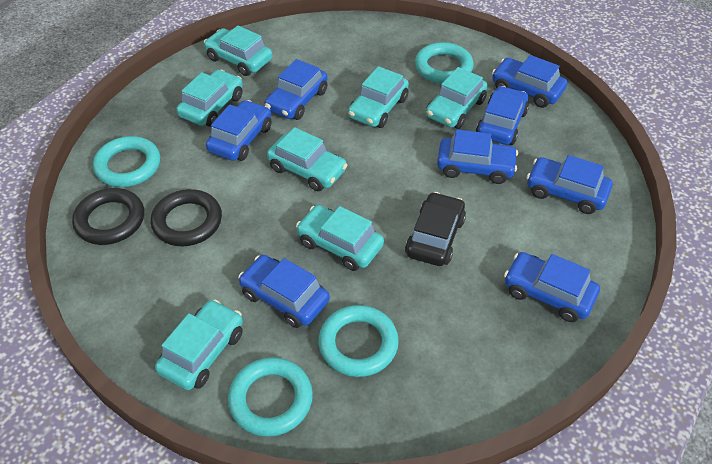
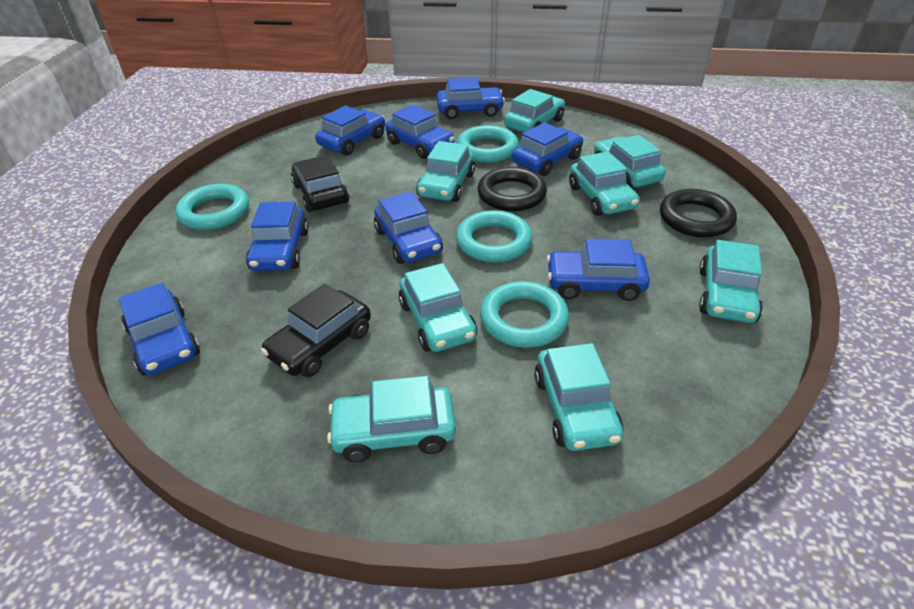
black car: 1 -> 2
turquoise car: 7 -> 8

